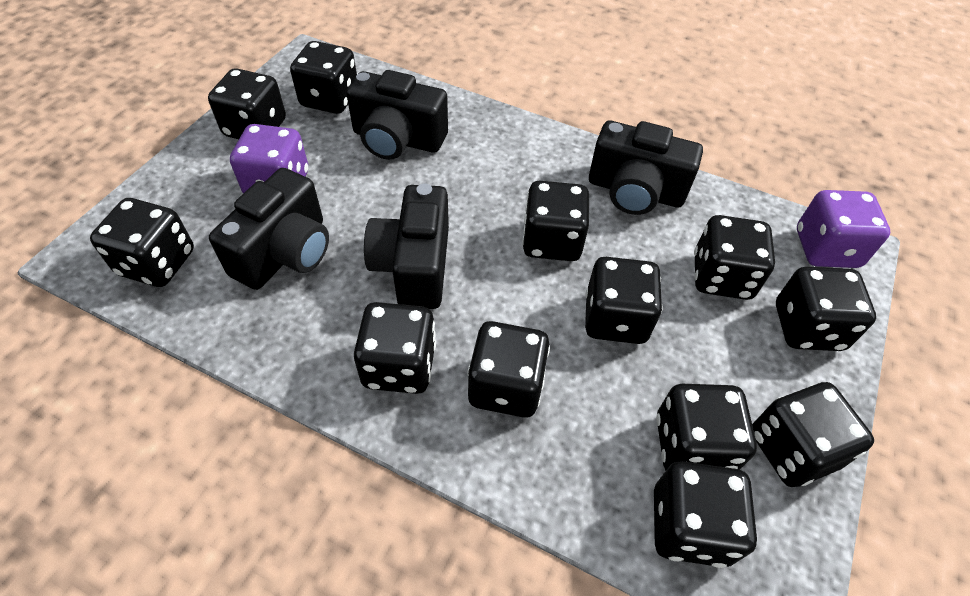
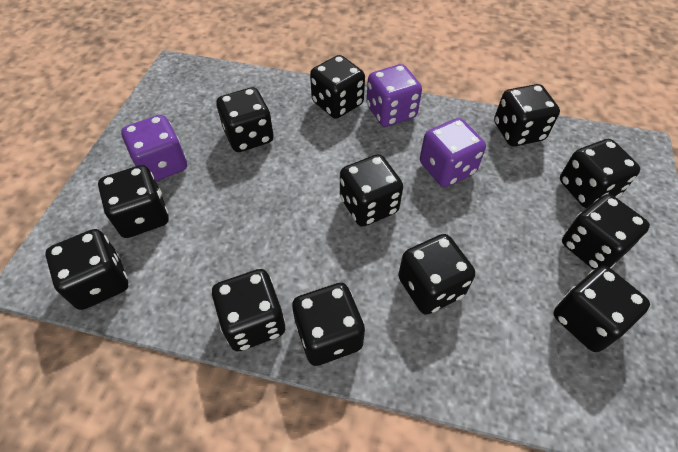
black camera: 4 -> 0
purple dice: 2 -> 3

